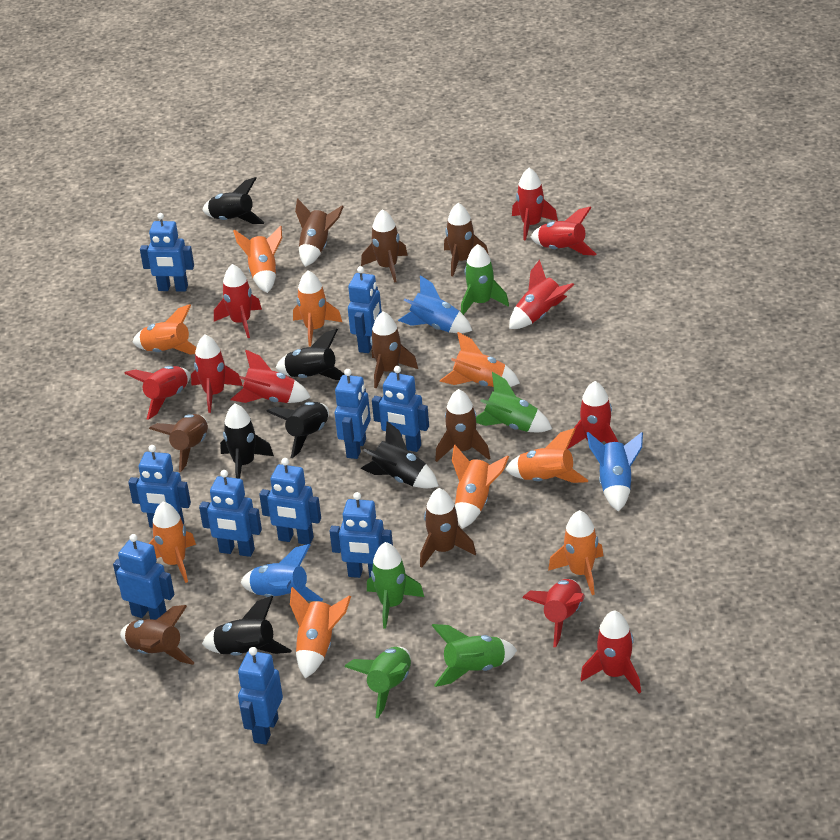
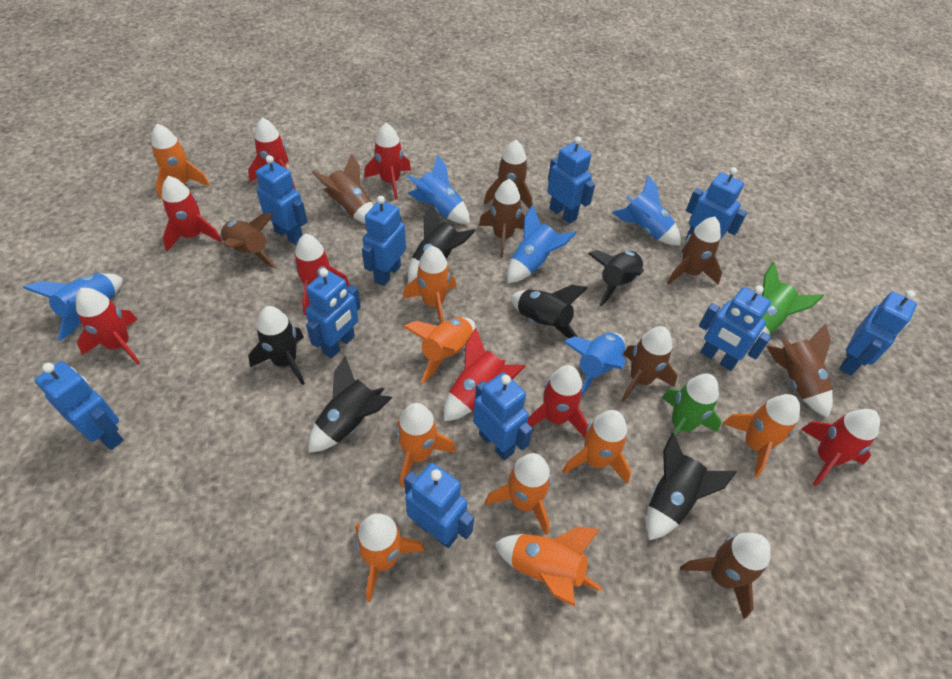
blue rocket: 3 -> 5
green rocket: 5 -> 2
red rocket: 10 -> 8

